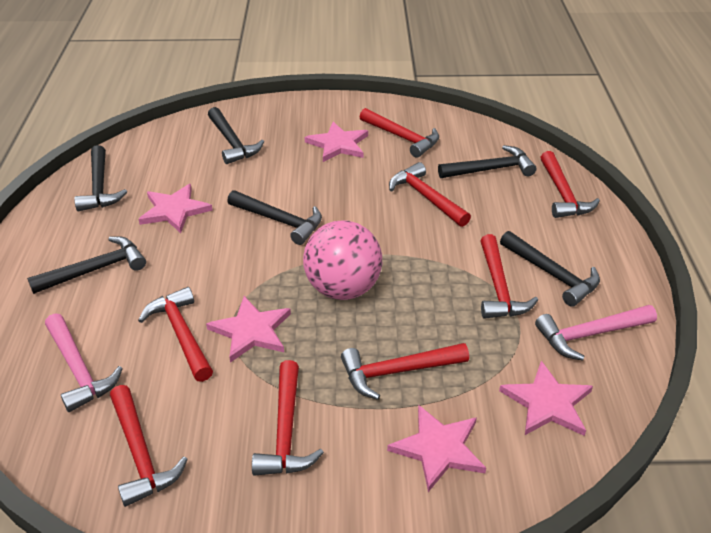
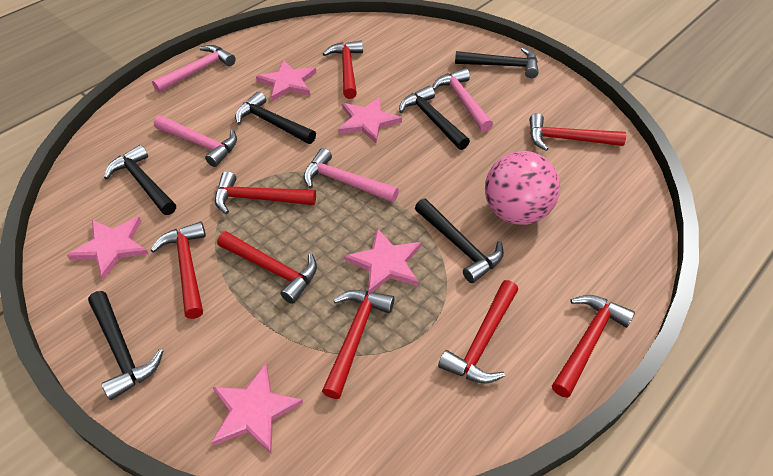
pink hammer: 2 -> 4

